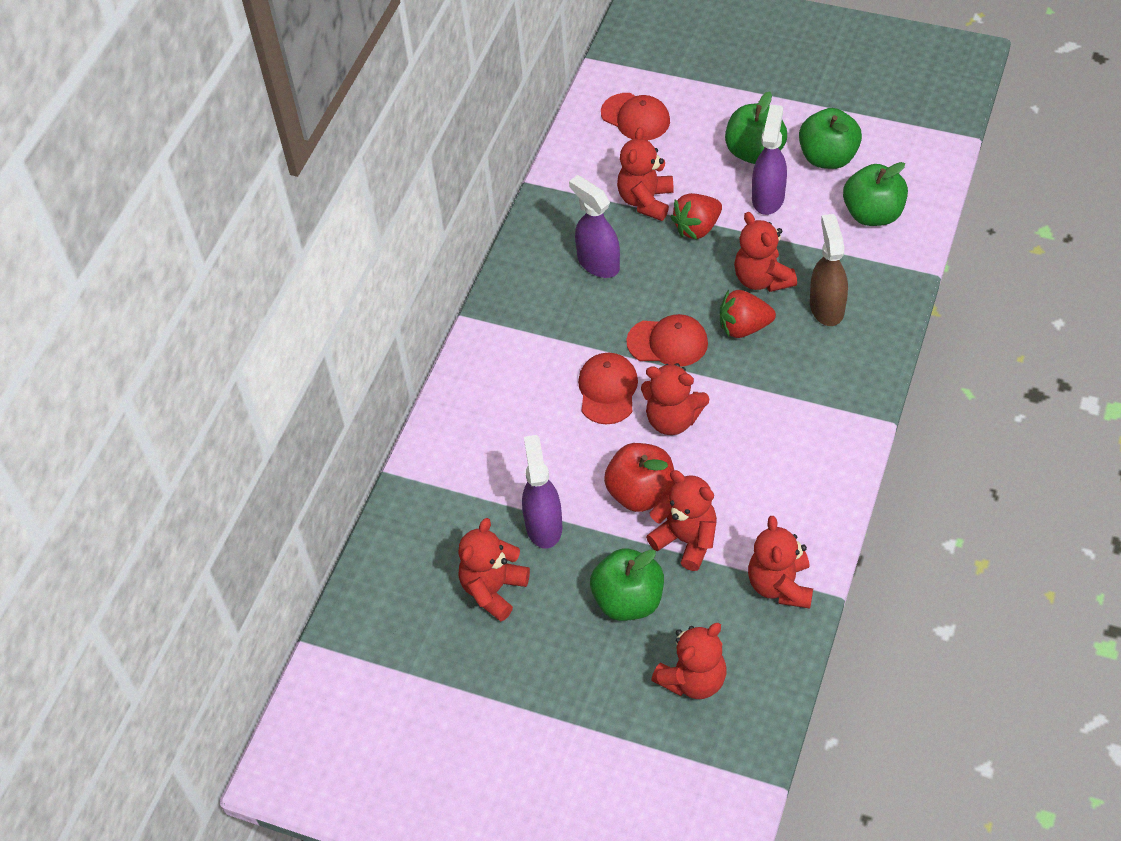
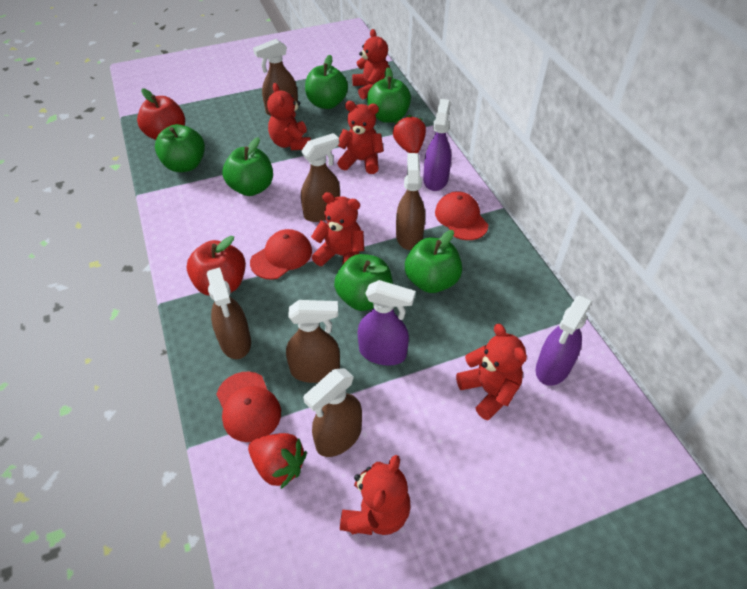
brown spray bottle: 1 -> 6
green apple: 4 -> 6
red apple: 1 -> 2
red teddy bear: 7 -> 6

